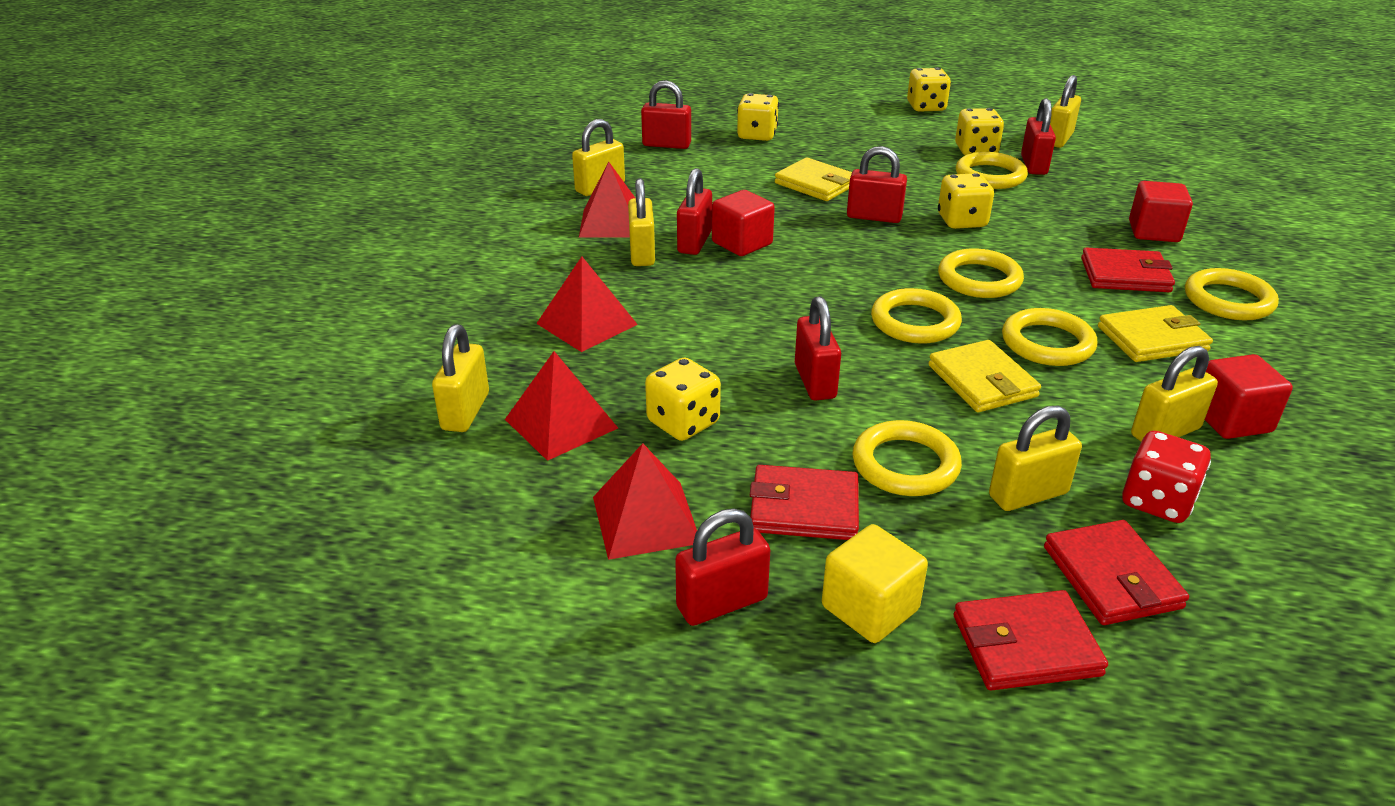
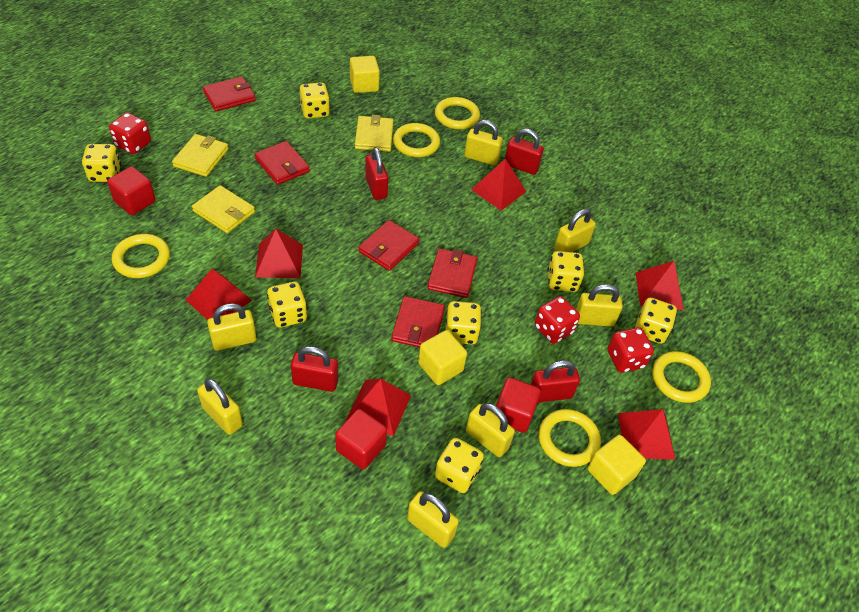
red dice: 1 -> 3
red padlock: 6 -> 4
red pyramid: 4 -> 6
red wallet: 4 -> 5
yellow cube: 1 -> 3
yellow dice: 5 -> 7
yellow padlock: 6 -> 7
yellow ring: 6 -> 5

